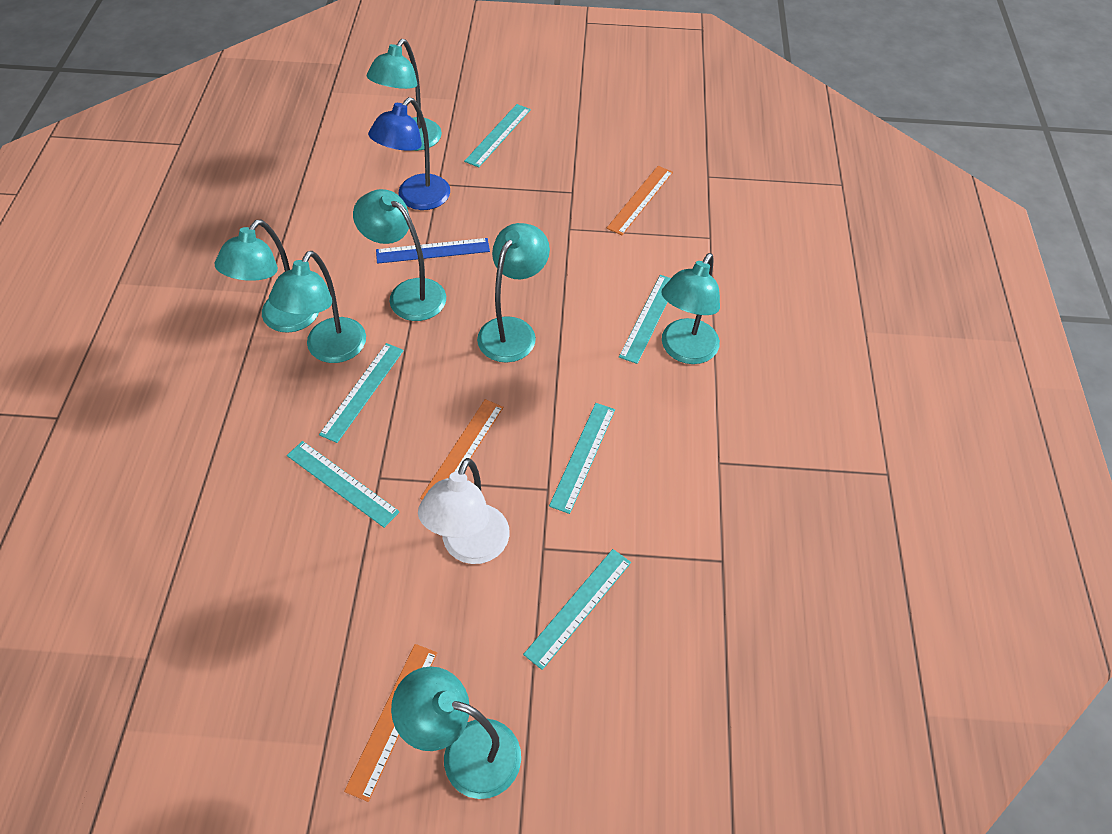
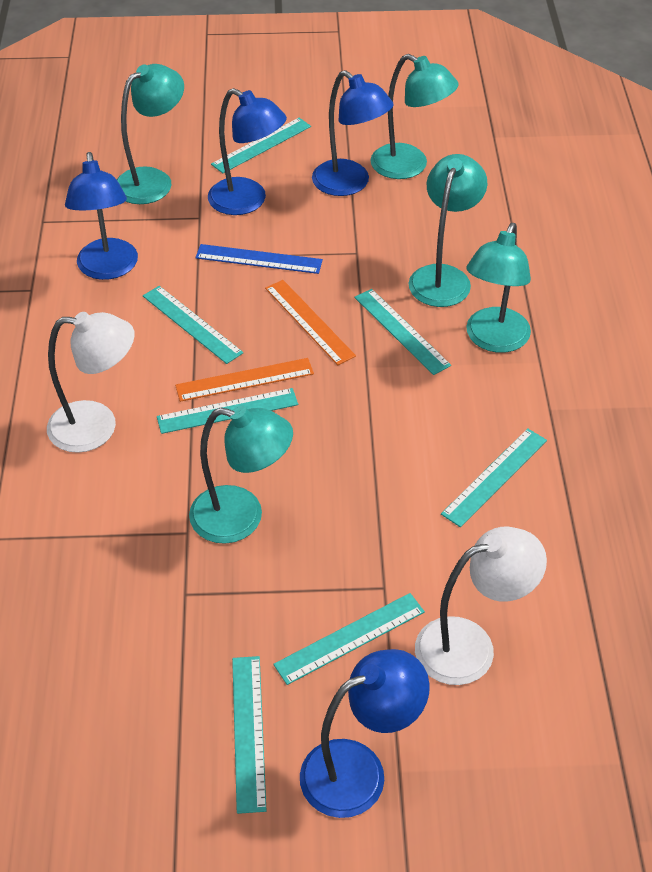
blue lamp: 1 -> 4
orange ruler: 3 -> 2
turquoise lamp: 7 -> 5
turquoise ruler: 6 -> 7
white lamp: 1 -> 2

